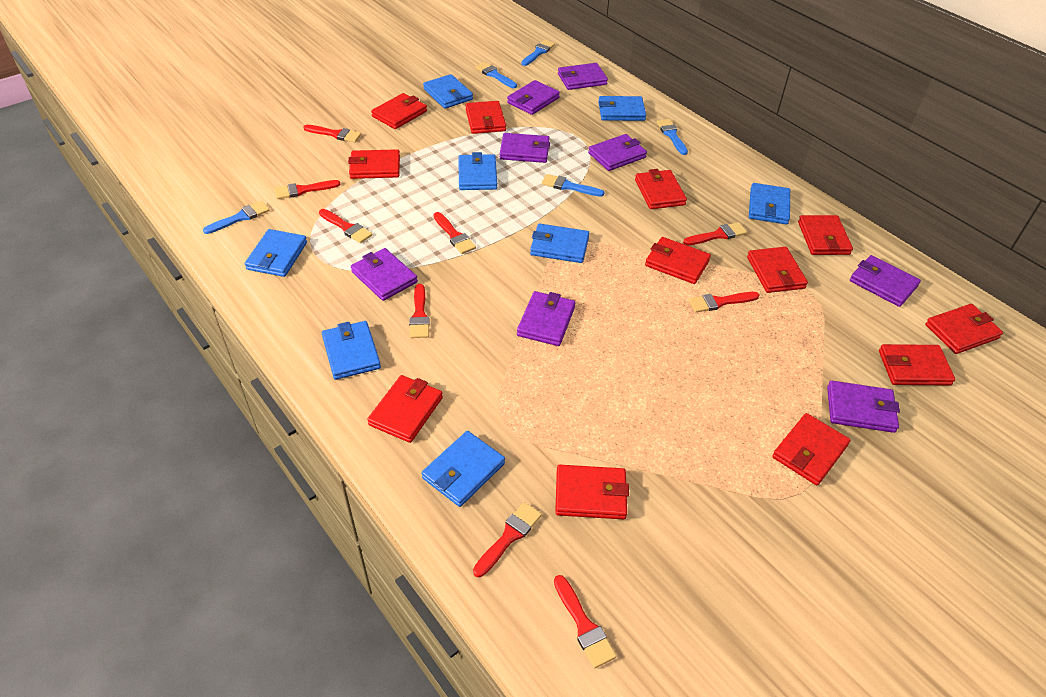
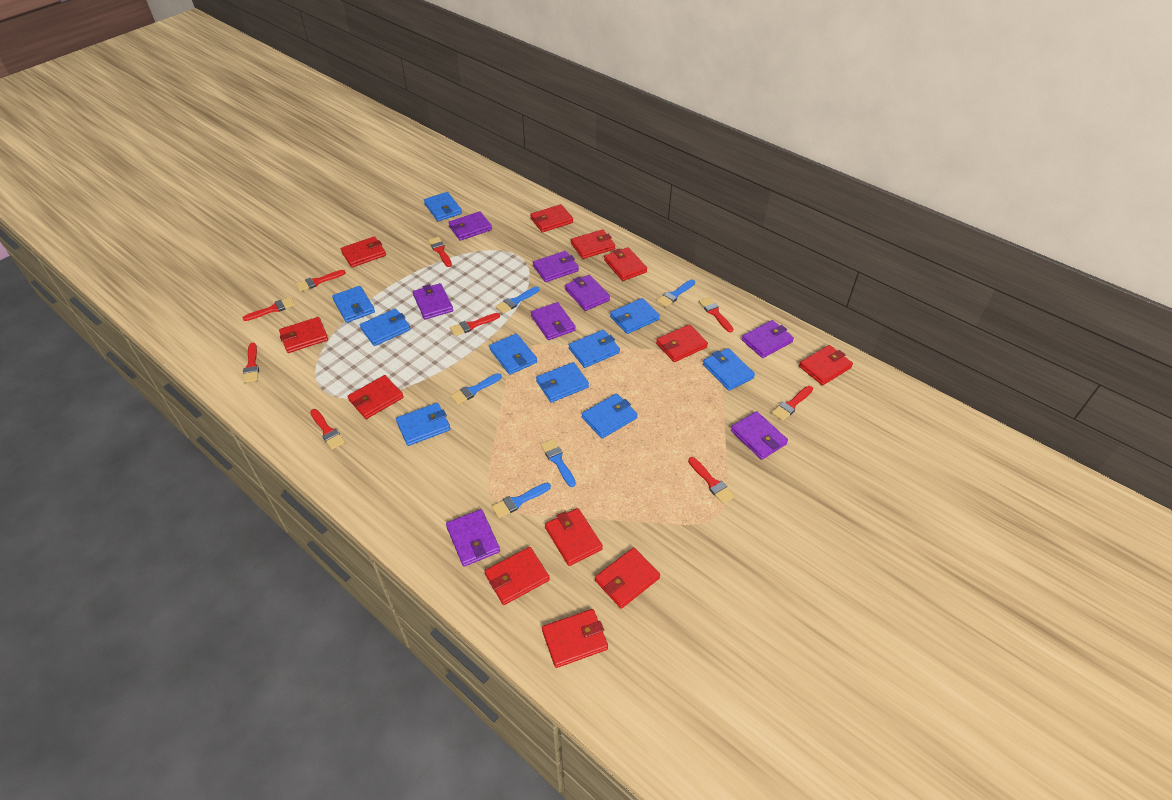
blue wallet: 8 -> 10

